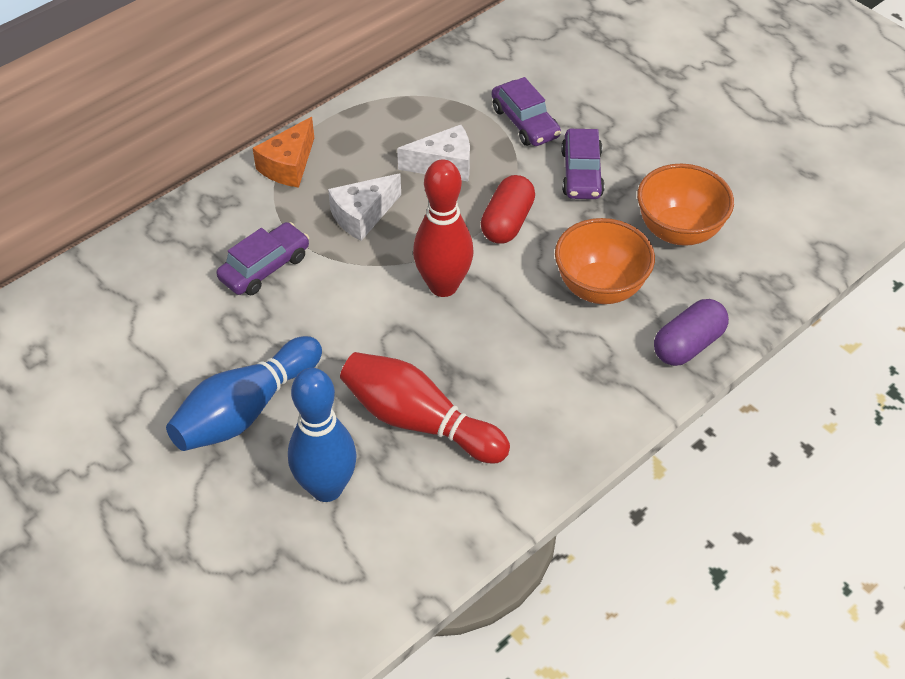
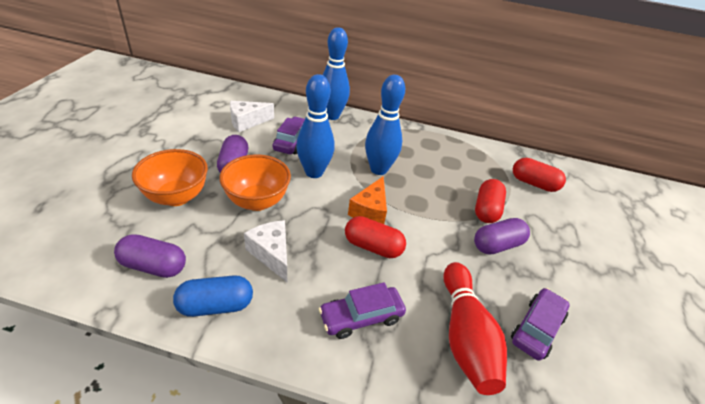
blue bowling pin: 2 -> 3
blue capsule: 0 -> 1
purple capsule: 1 -> 3
red bowling pin: 2 -> 1
red capsule: 1 -> 3

